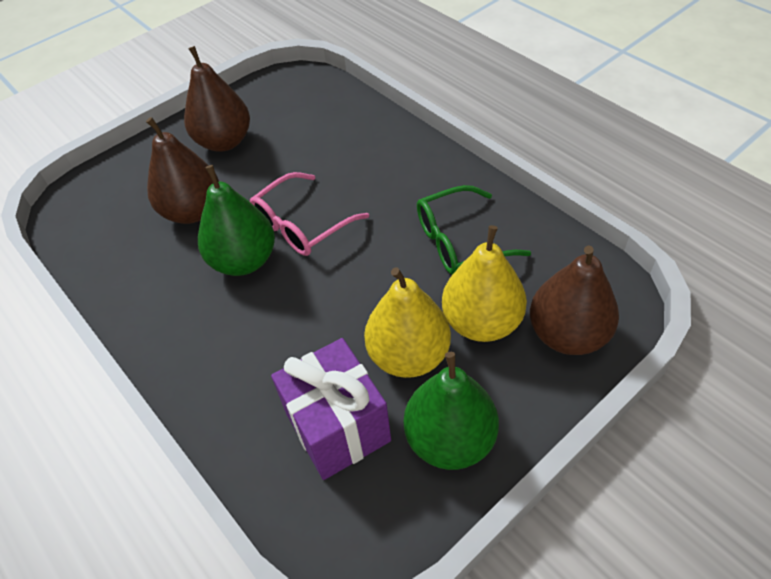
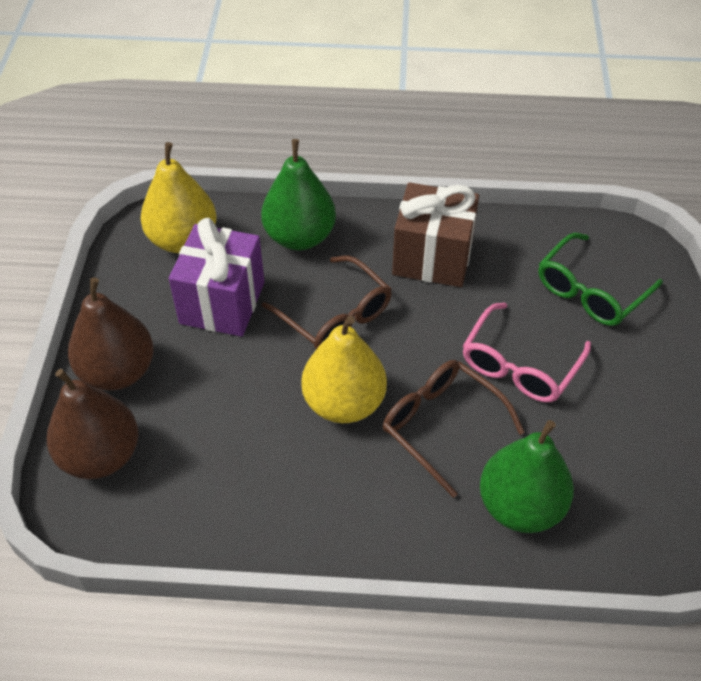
brown gift: 0 -> 1
brown glasses: 0 -> 2
brown pear: 3 -> 2

